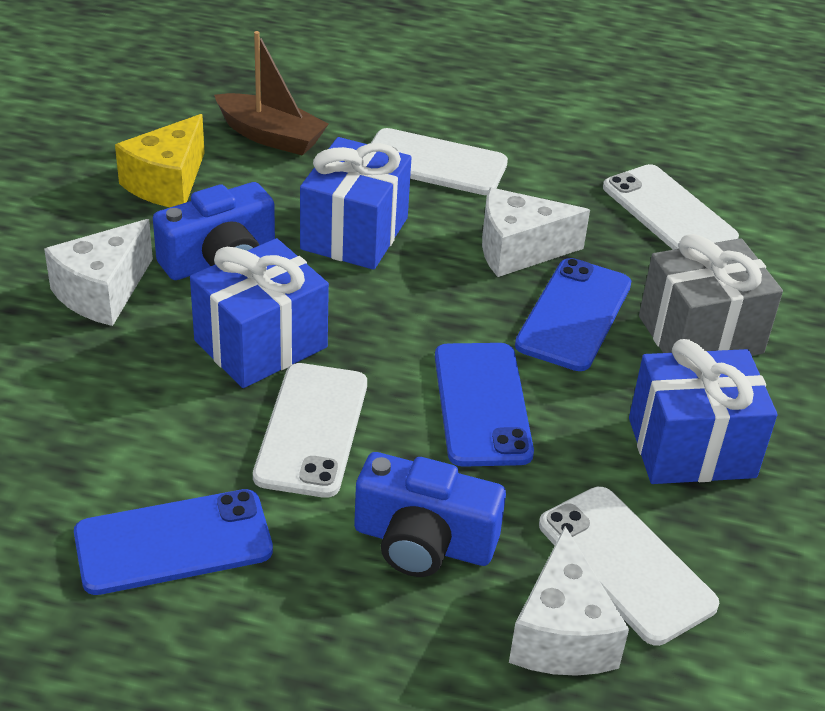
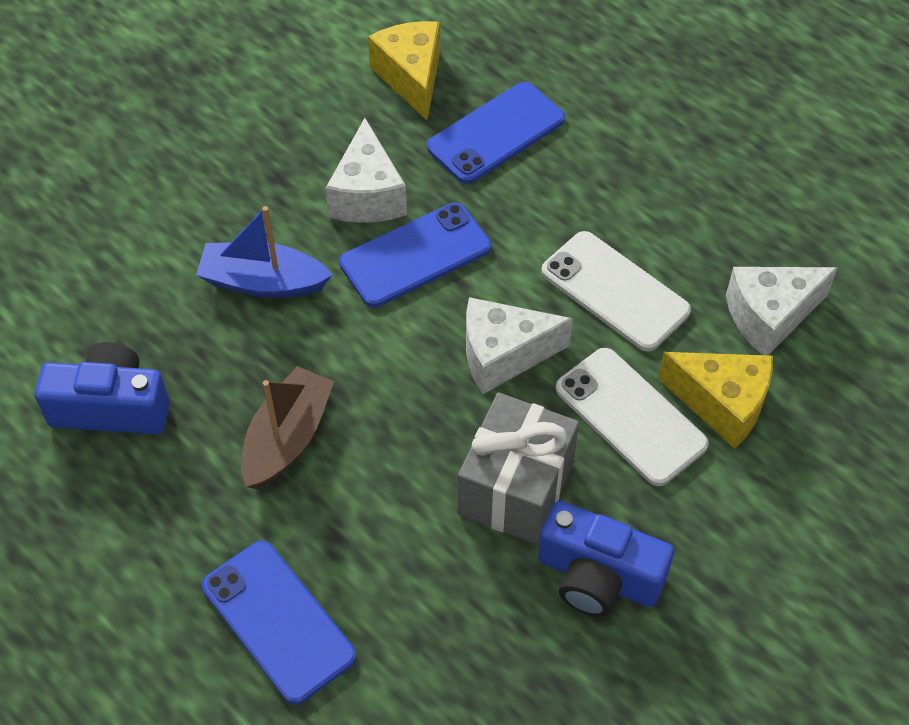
blue boat: 0 -> 1
blue gift: 3 -> 0
white phone: 4 -> 2
yellow cheese: 1 -> 2

